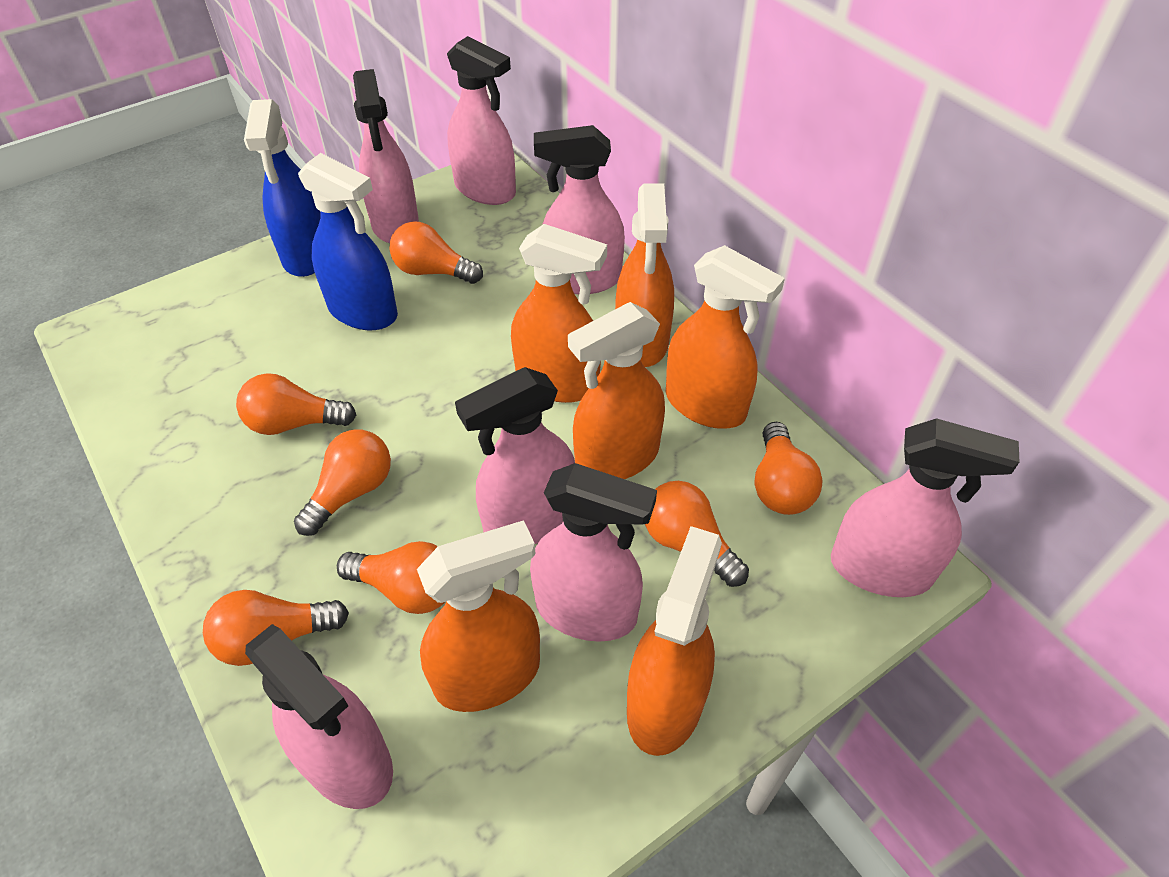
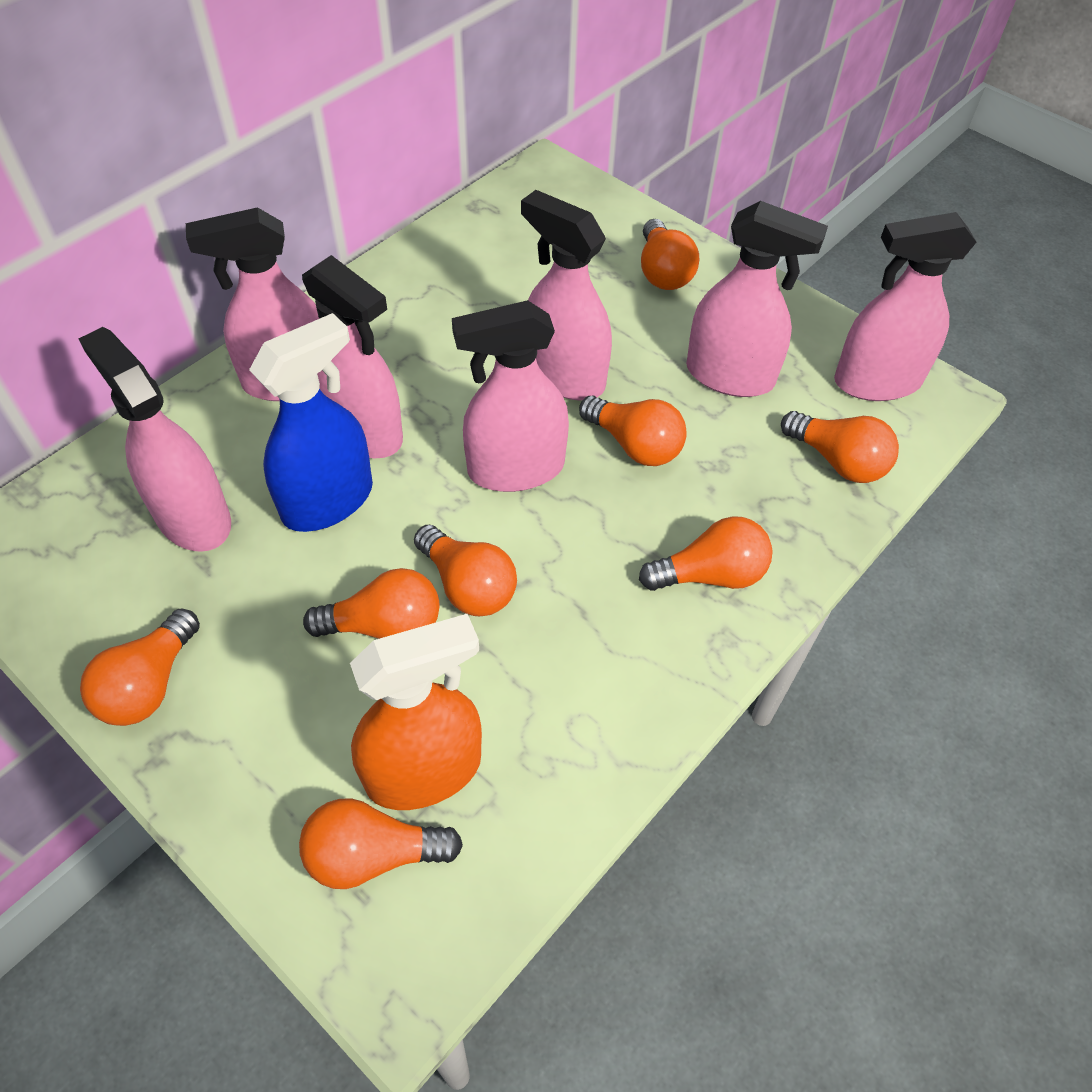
blue spray bottle: 2 -> 1
orange light bulb: 7 -> 8
orange spray bottle: 6 -> 1

